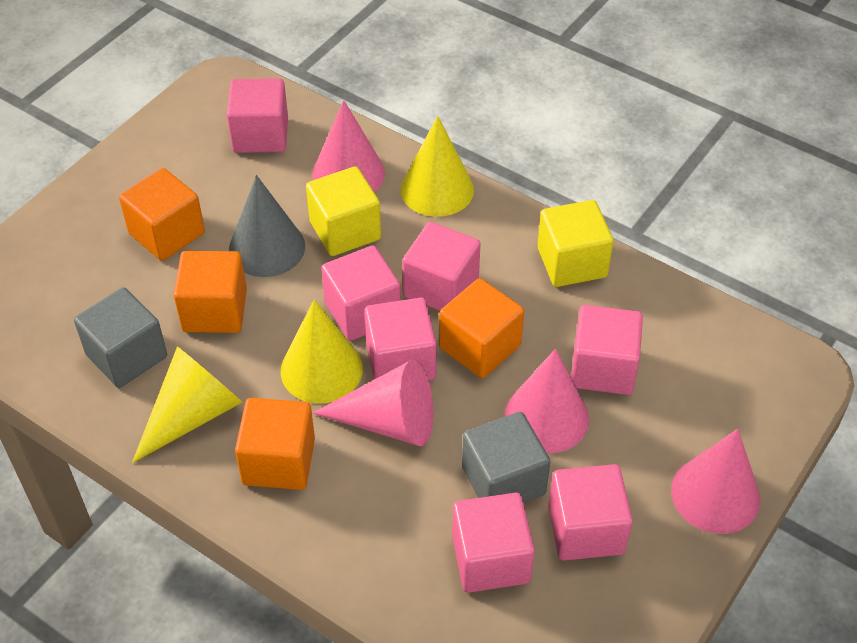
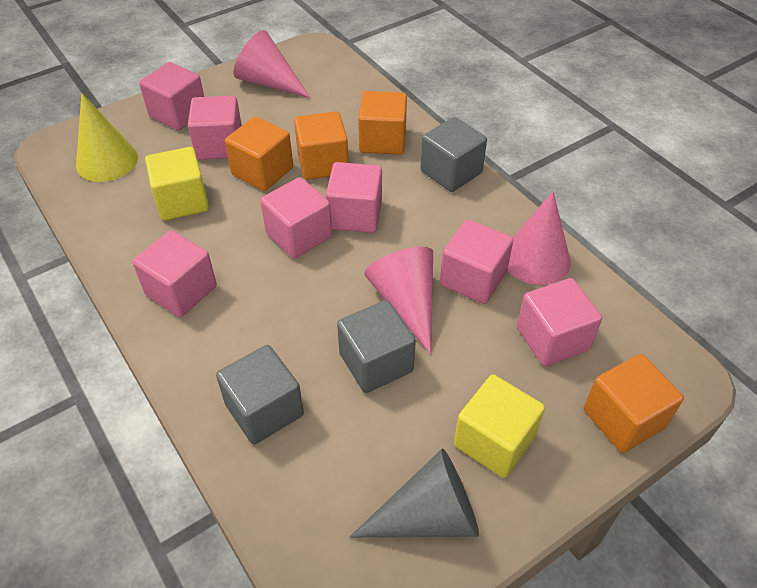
grey cube: 2 -> 3
pink cone: 4 -> 3
yellow cone: 3 -> 1

